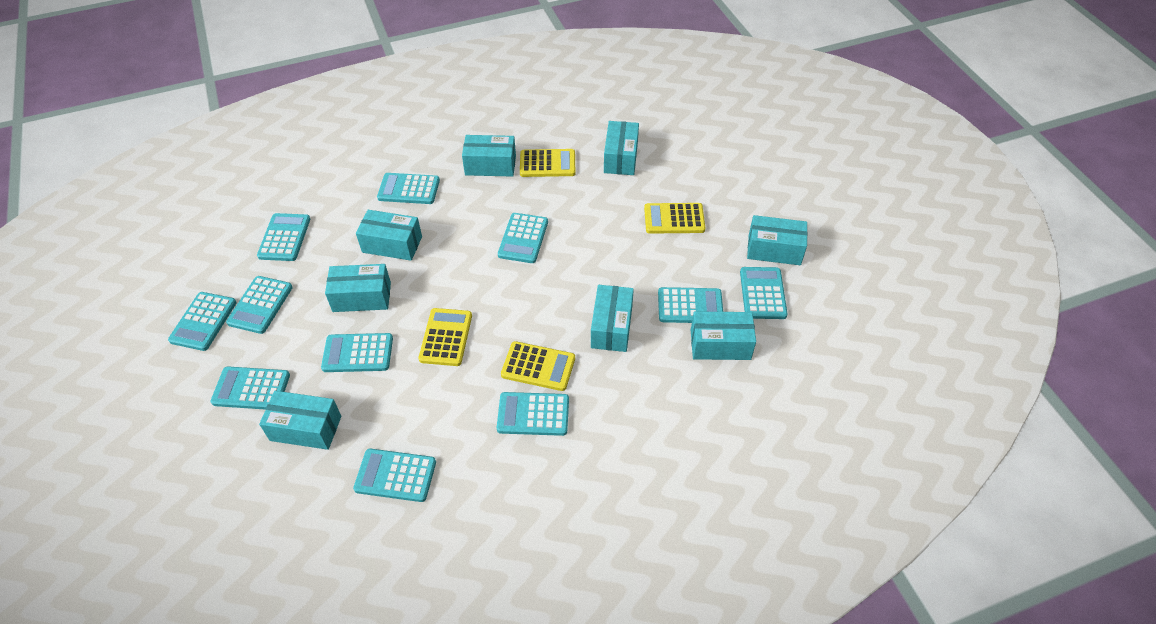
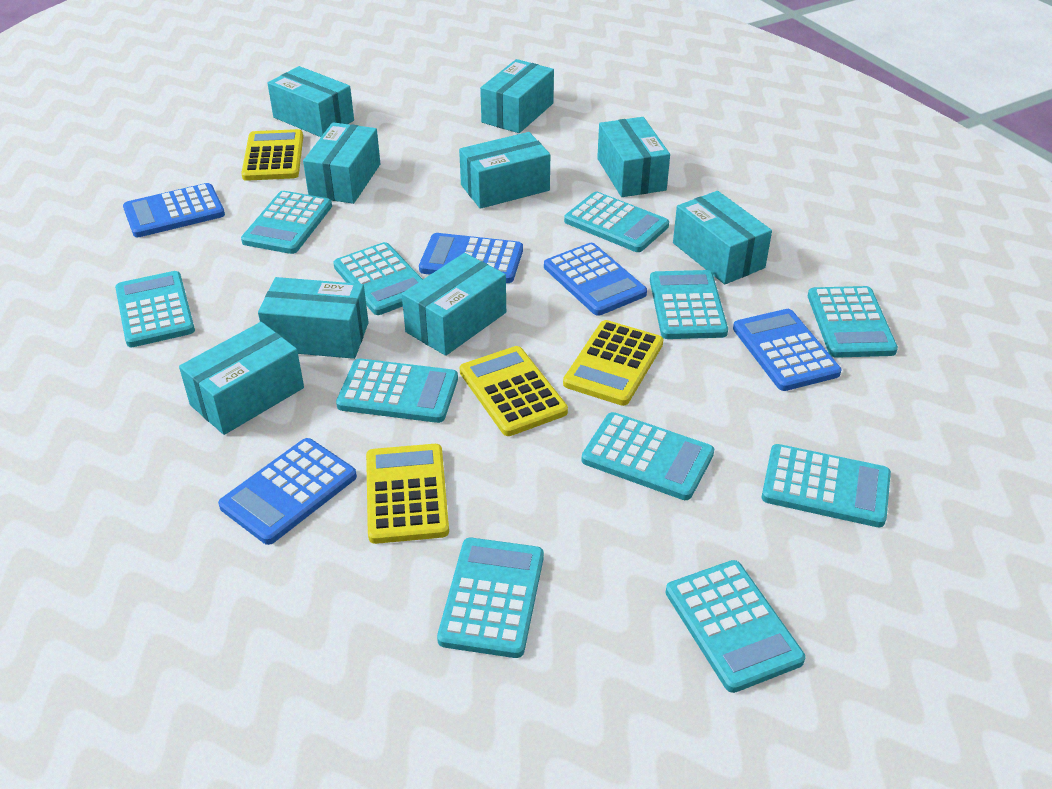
blue calculator: 0 -> 5
turquoise box: 8 -> 9

